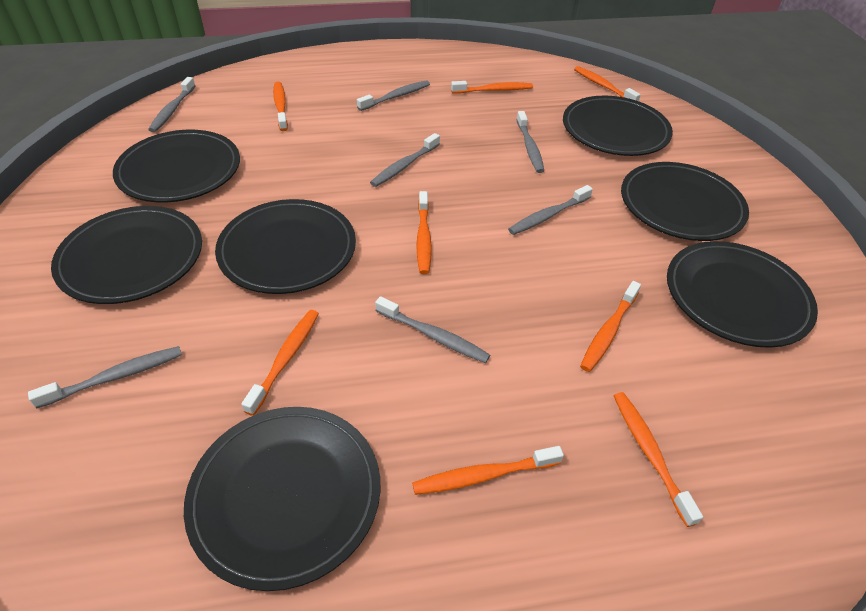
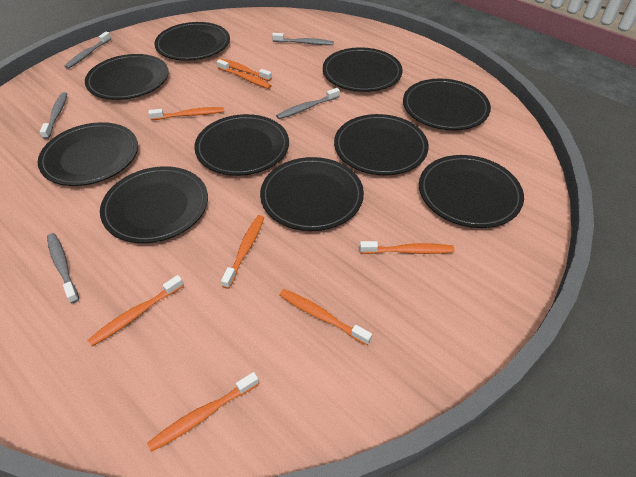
black plate: 7 -> 10
grey toothbrush: 7 -> 5

